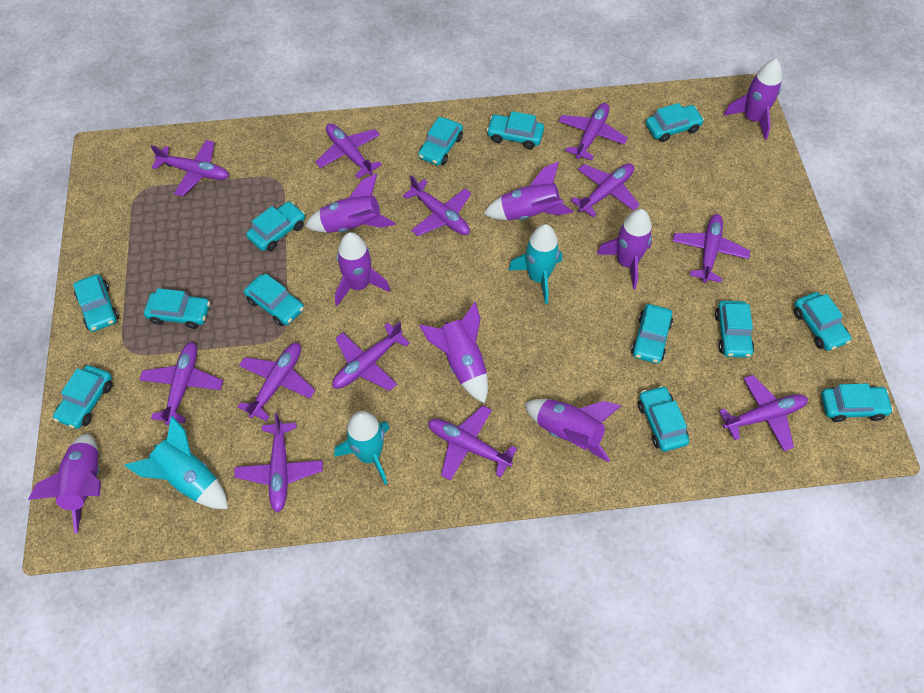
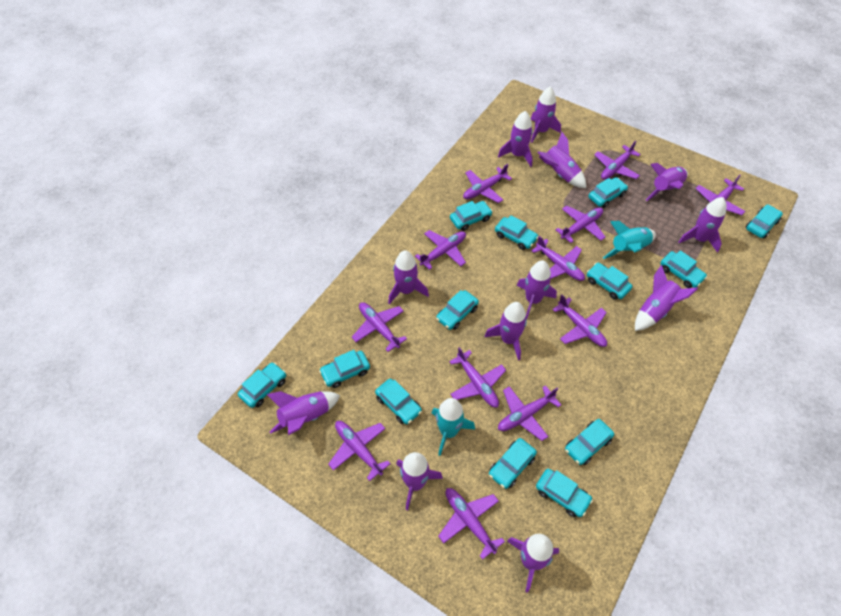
purple rocket: 8 -> 12
turquoise rocket: 3 -> 2

